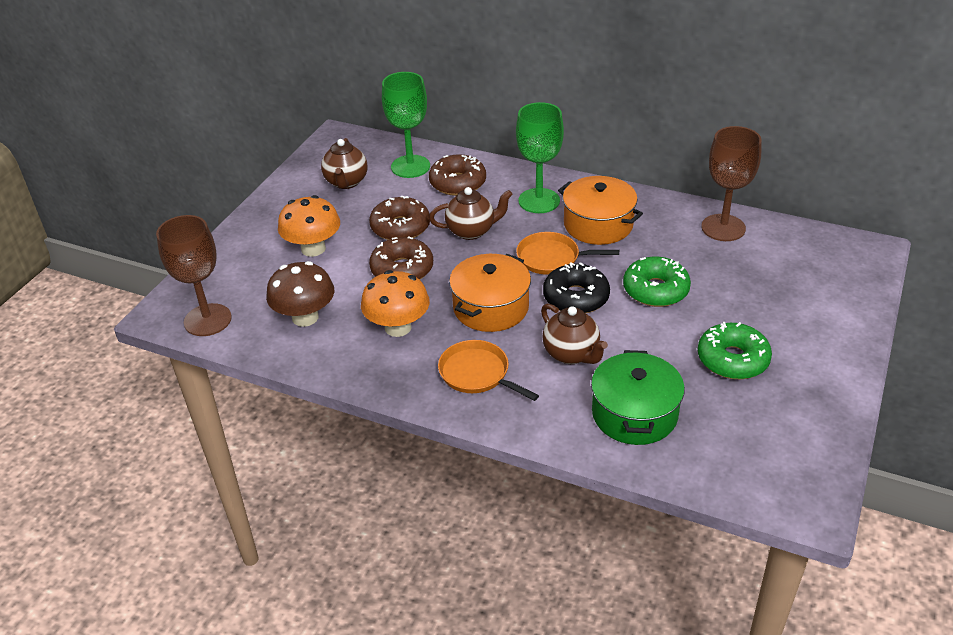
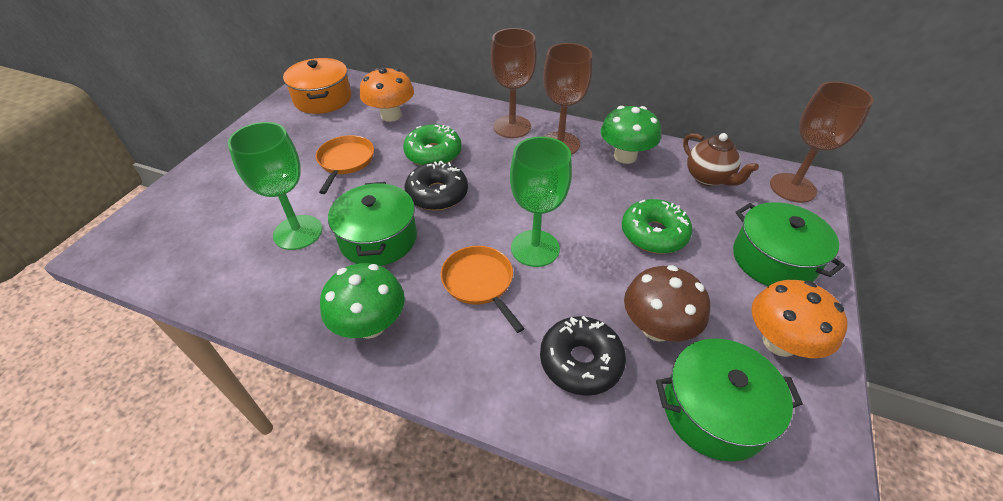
black donut: 1 -> 2
brown donut: 3 -> 0
brown goblet: 2 -> 3
brown teapot: 3 -> 1
green mushroom: 0 -> 2
green pot: 1 -> 3
orange pot: 2 -> 1

